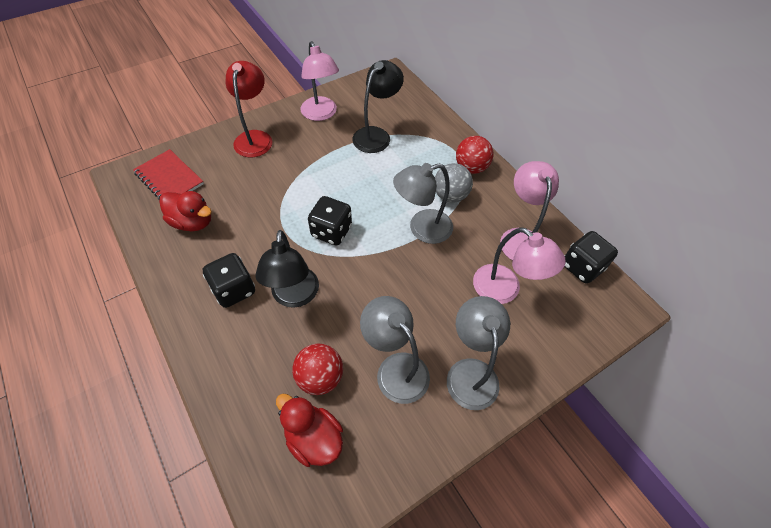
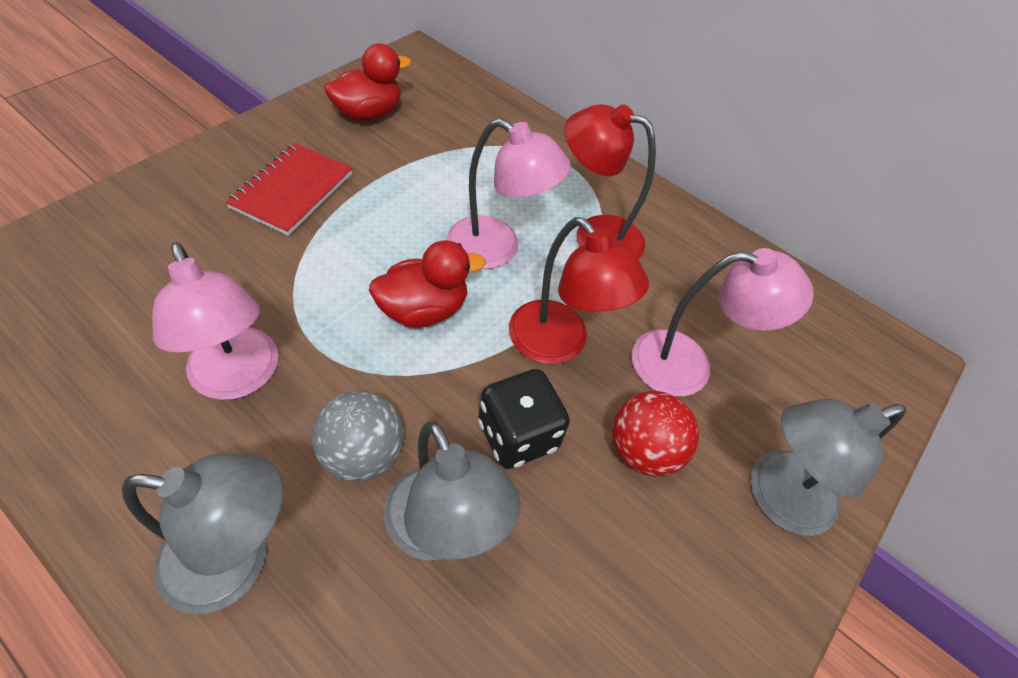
black dice: 3 -> 1
black lamp: 2 -> 0
red ball: 2 -> 1
red lamp: 1 -> 2

